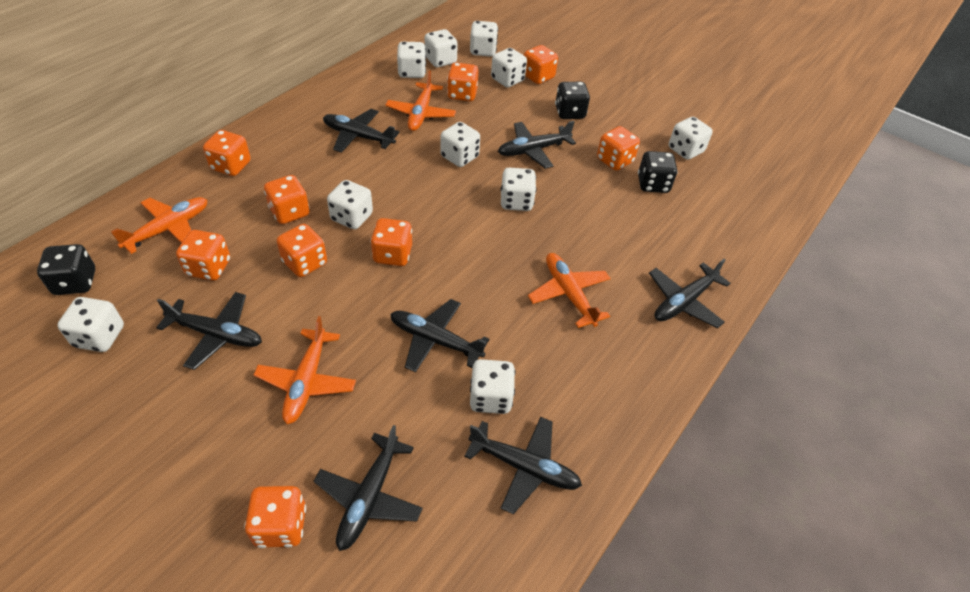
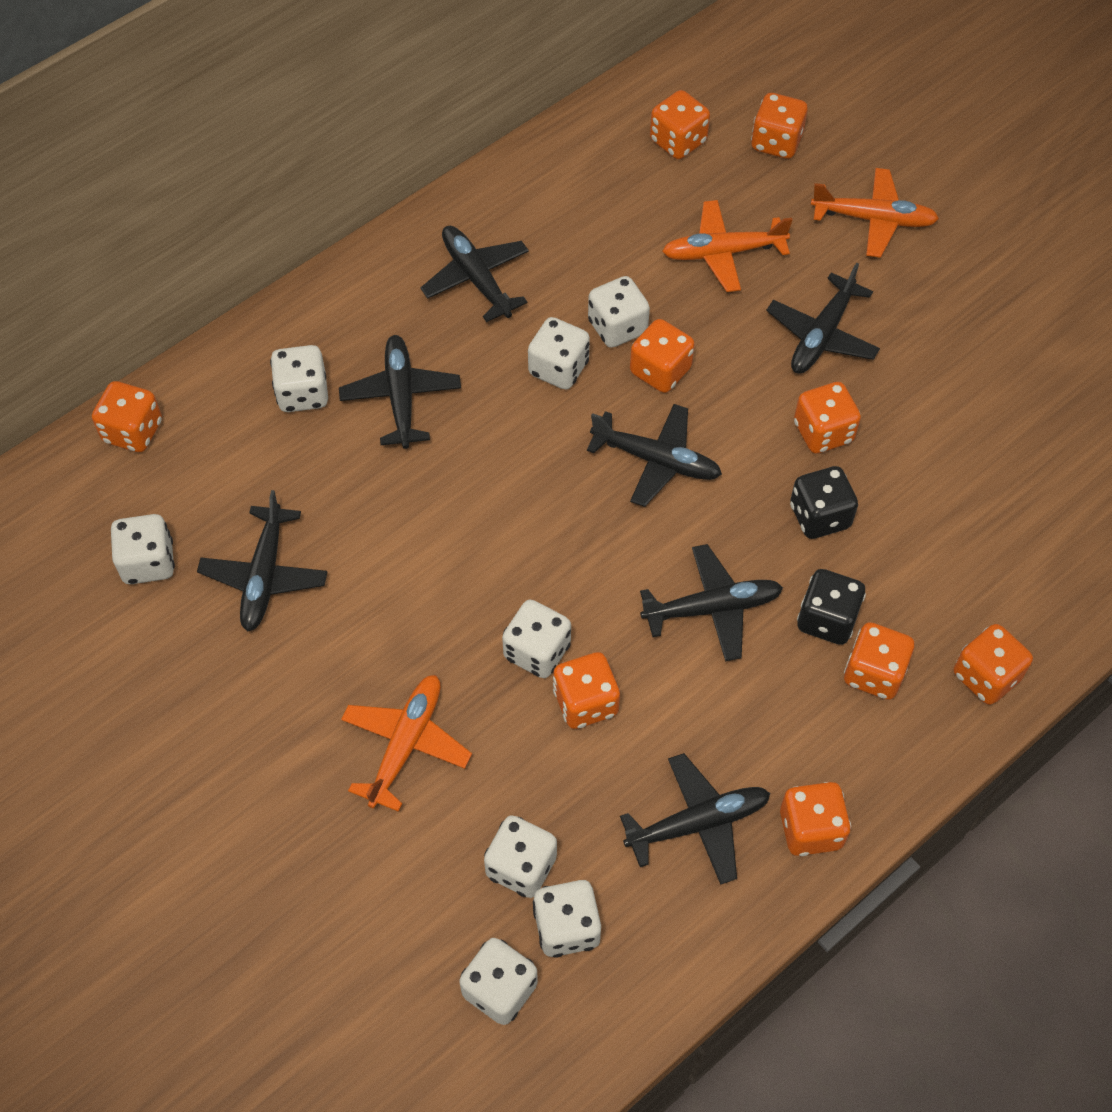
black dice: 3 -> 2
orange plane: 4 -> 3
white dice: 10 -> 8

